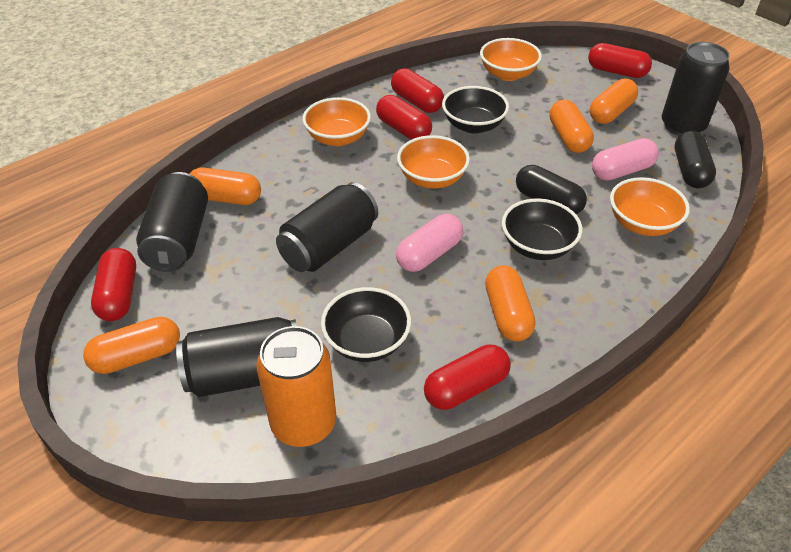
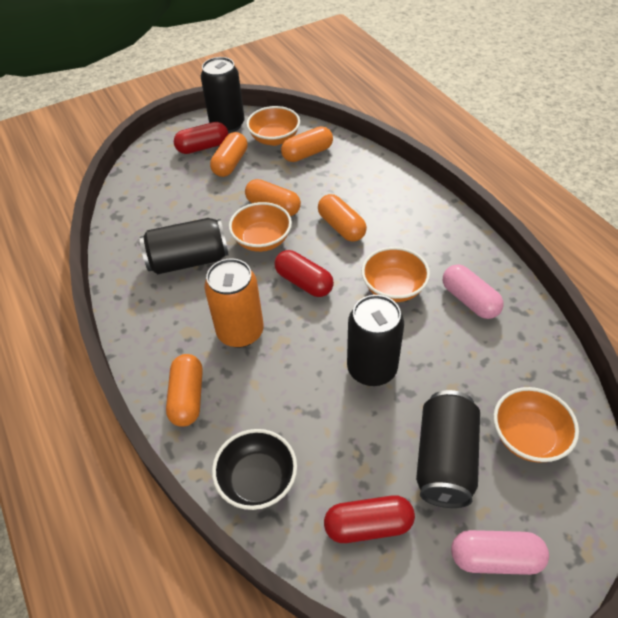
black bowl: 3 -> 1
black capsule: 2 -> 0
red capsule: 5 -> 3

